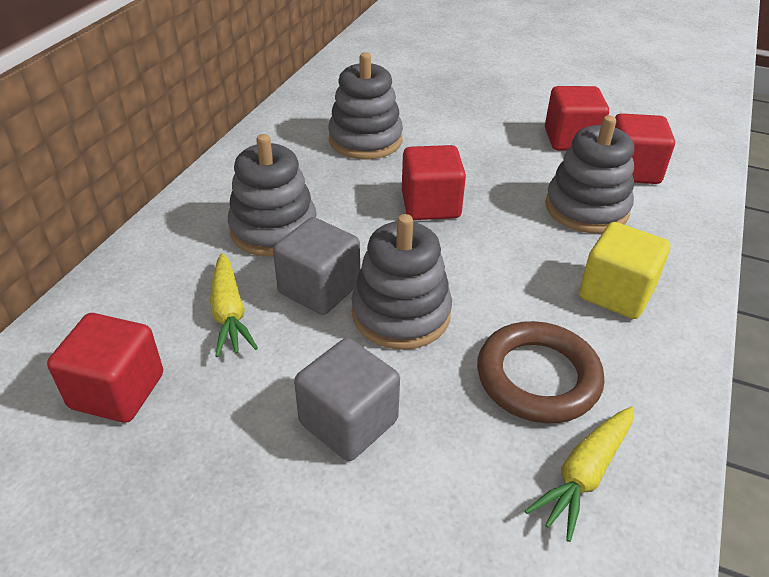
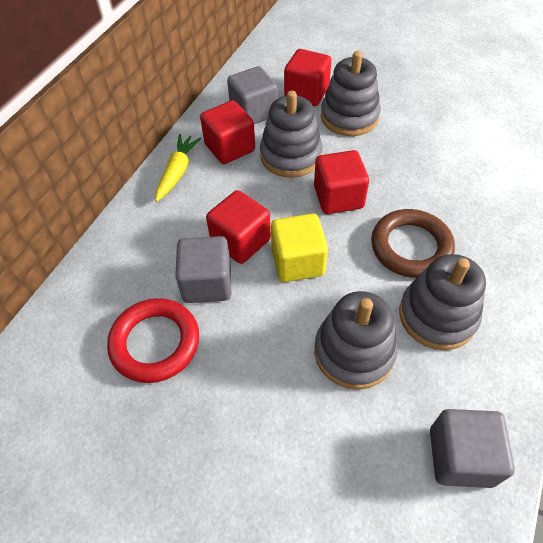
grey cube: 2 -> 3
red ring: 0 -> 1
yellow carrot: 2 -> 1

